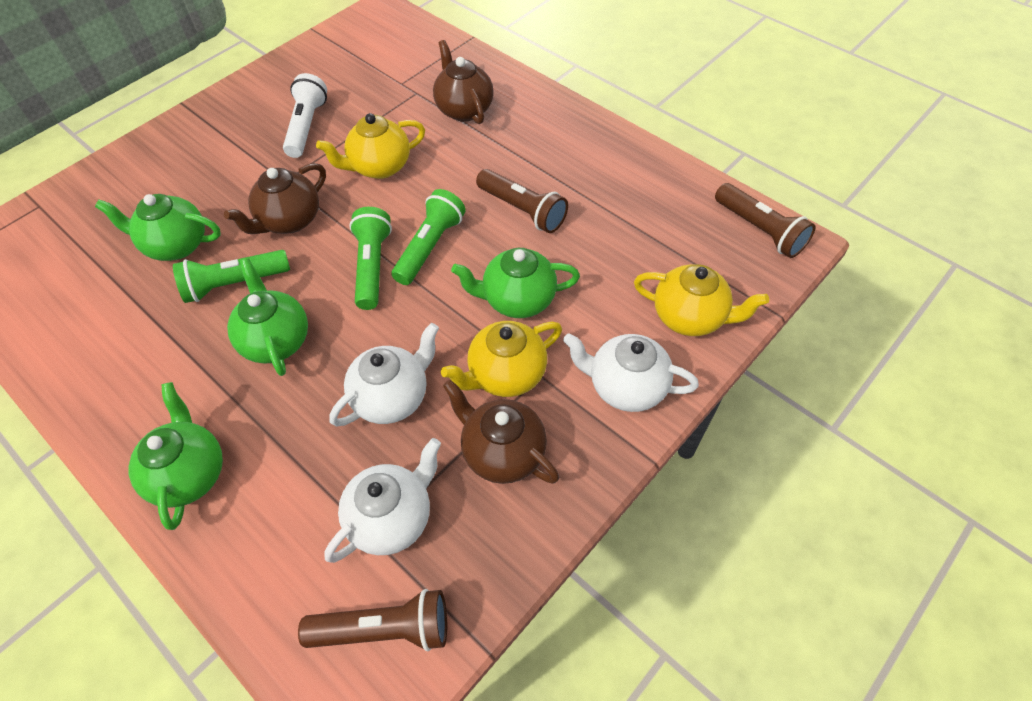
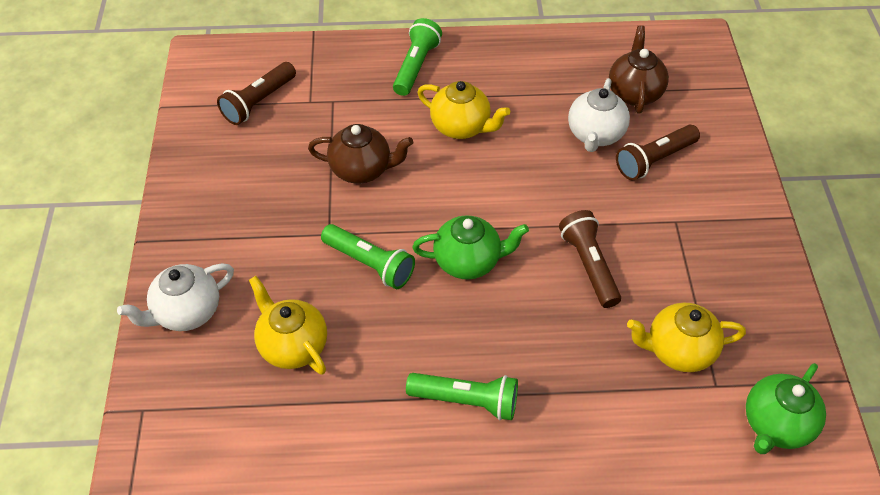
brown teapot: 3 -> 2
green teapot: 4 -> 2
white flashlight: 1 -> 0
white teapot: 3 -> 2

